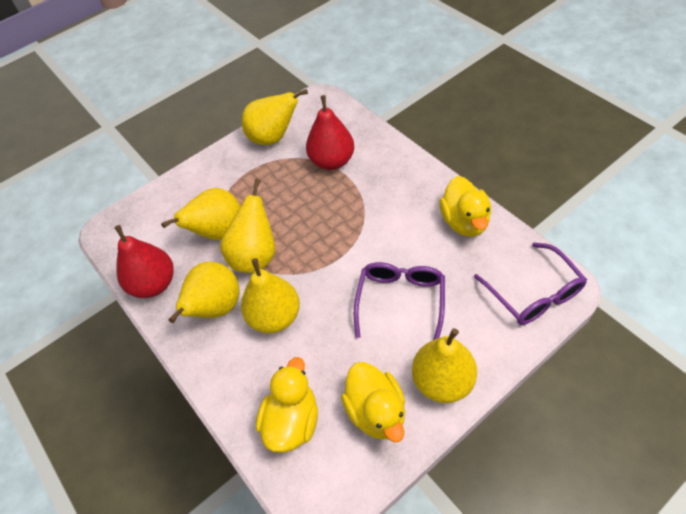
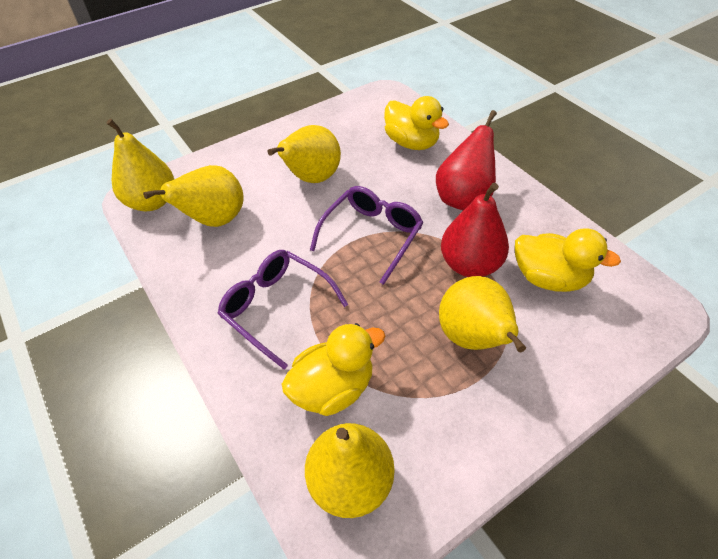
yellow pear: 6 -> 5

